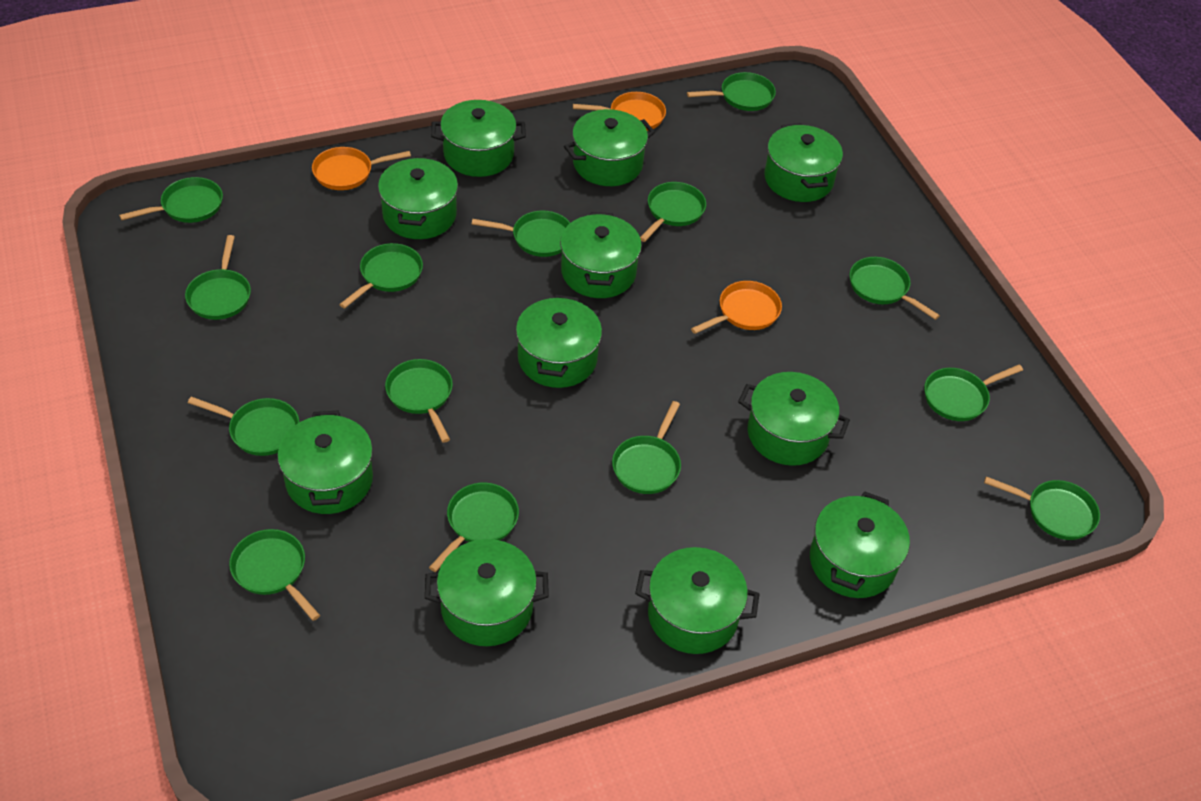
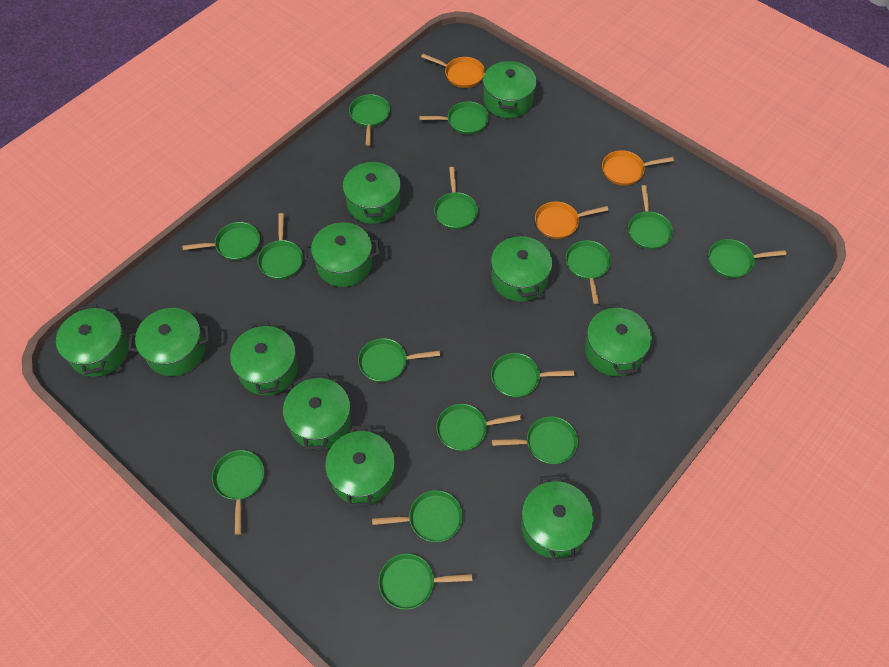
green pan: 14 -> 15

